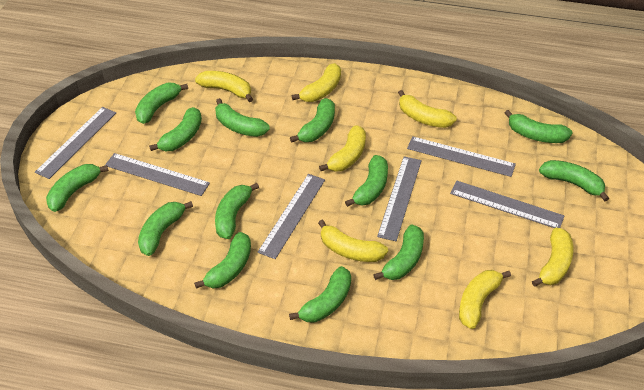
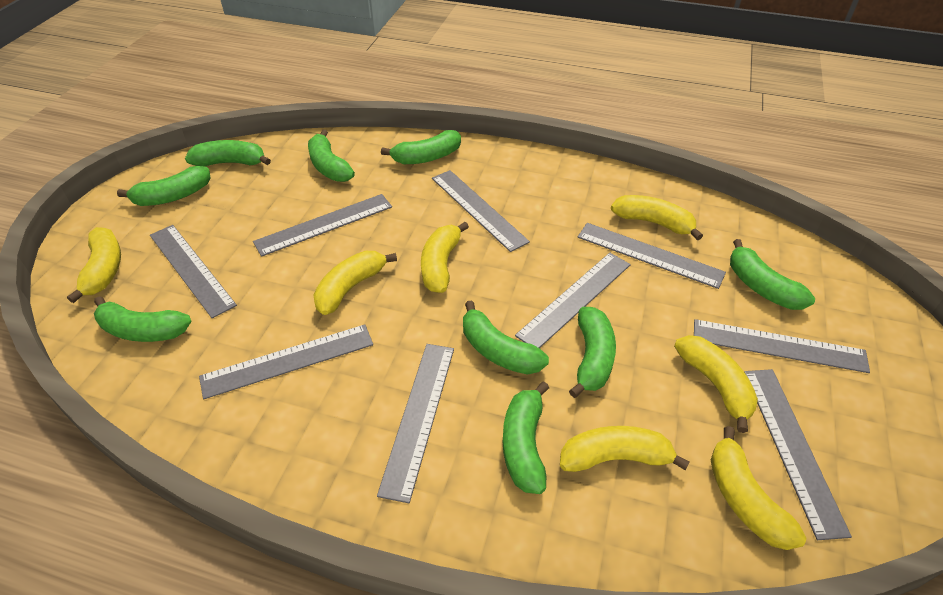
green banana: 13 -> 9
grey ruler: 6 -> 9

